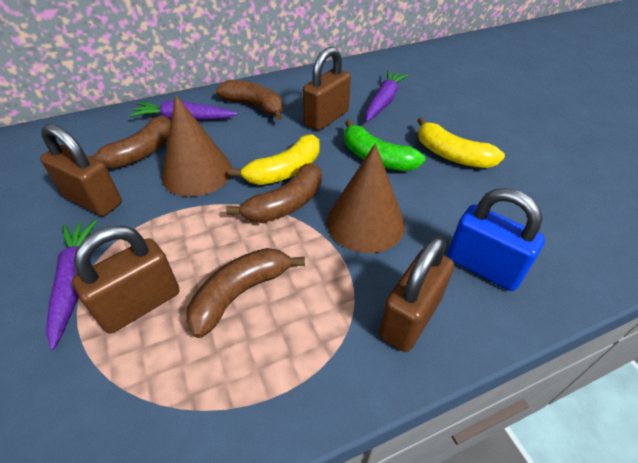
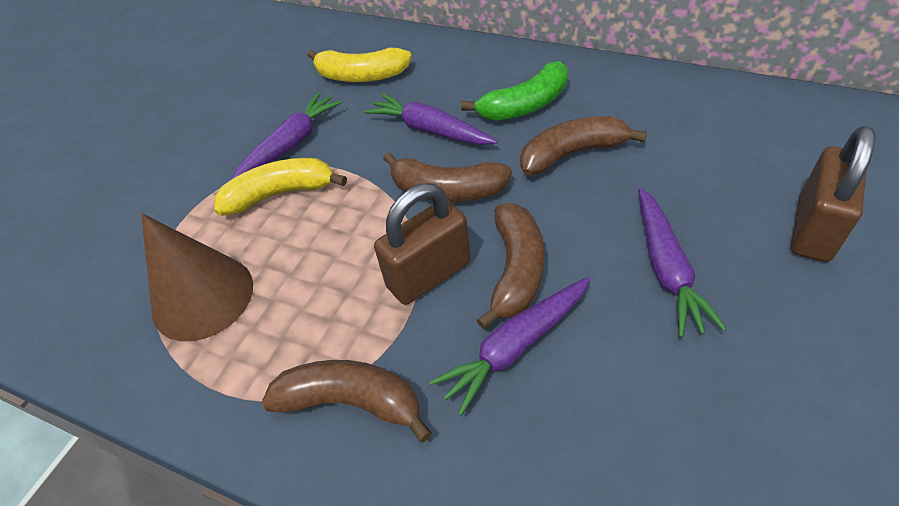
blue padlock: 1 -> 0
brown cone: 2 -> 1
brown padlock: 4 -> 2
purple carrot: 3 -> 4

